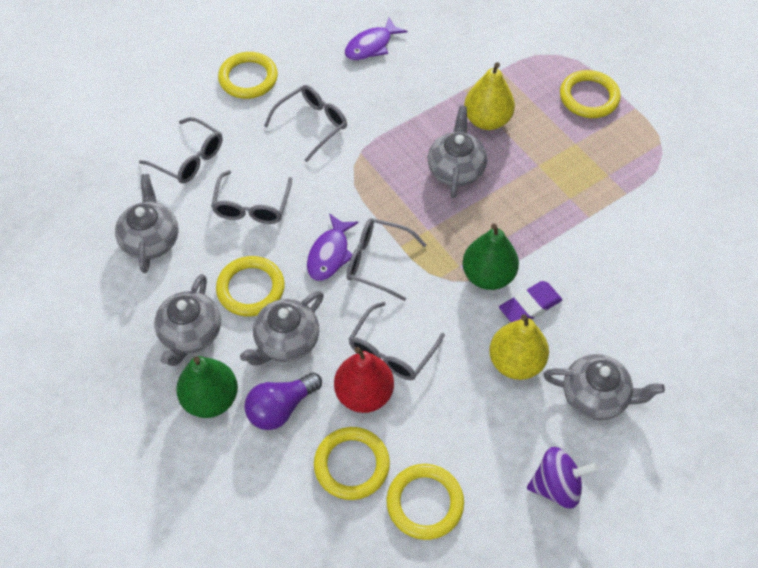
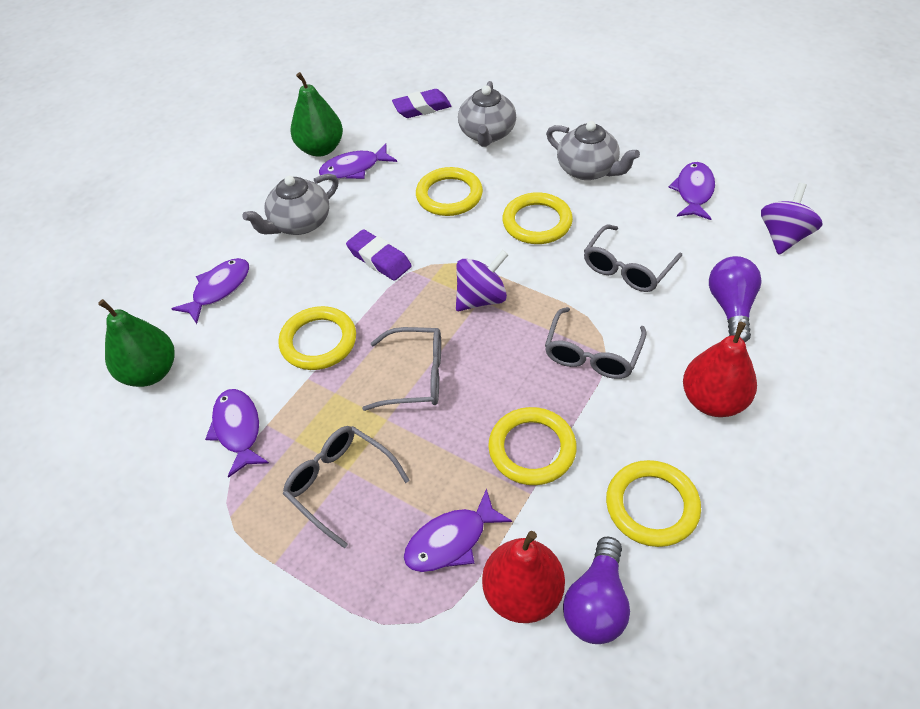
grey glasses: 5 -> 4
grey teapot: 5 -> 3
purple eraser: 1 -> 2
purple fish: 2 -> 5
purple light bulb: 1 -> 2
purple spinning top: 1 -> 2
red pear: 1 -> 2
yellow pear: 2 -> 0

